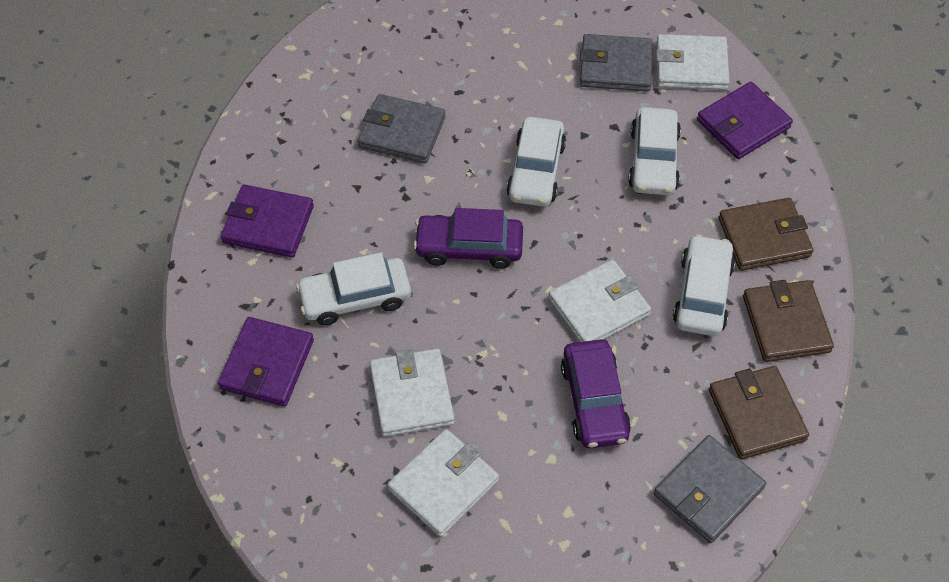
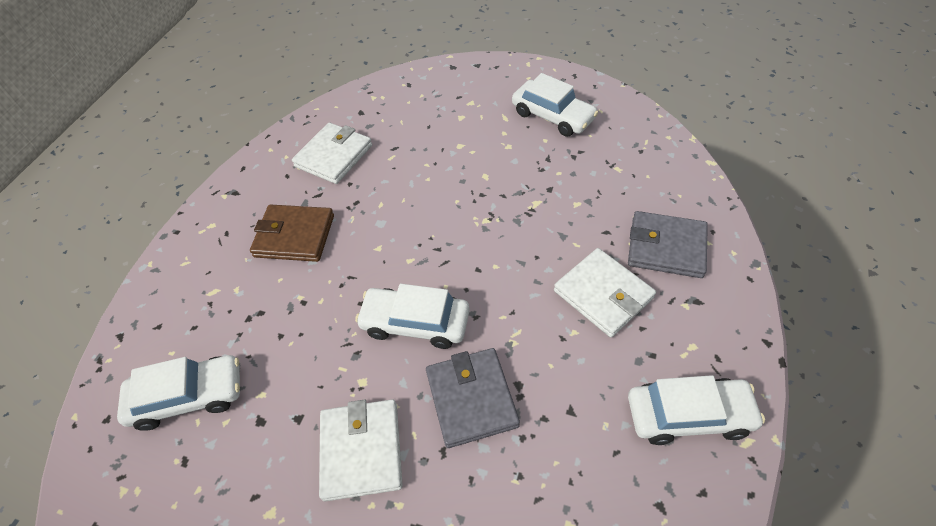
brown wallet: 3 -> 1
grey wallet: 3 -> 2
purple car: 2 -> 0
purple wallet: 3 -> 0
white wallet: 4 -> 3

